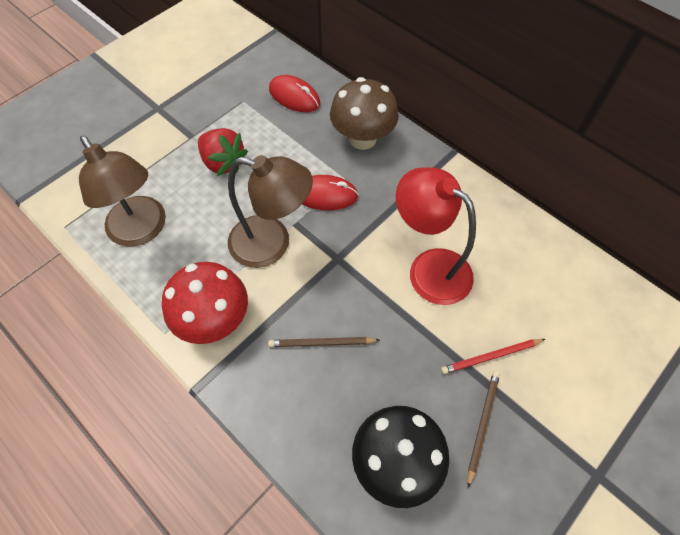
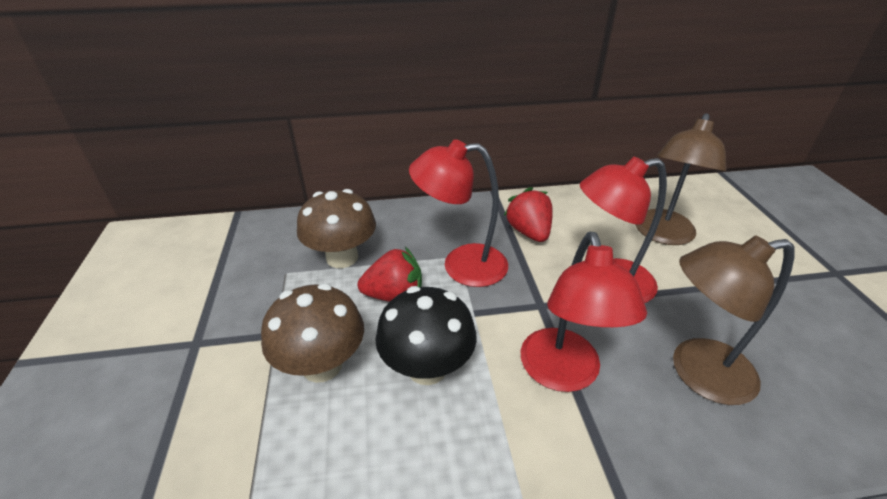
brown mushroom: 1 -> 2
brown pencil: 2 -> 0
red lamp: 1 -> 3
red mouse: 2 -> 0
red mushroom: 1 -> 0
red pencil: 1 -> 0
red strawberry: 1 -> 2

